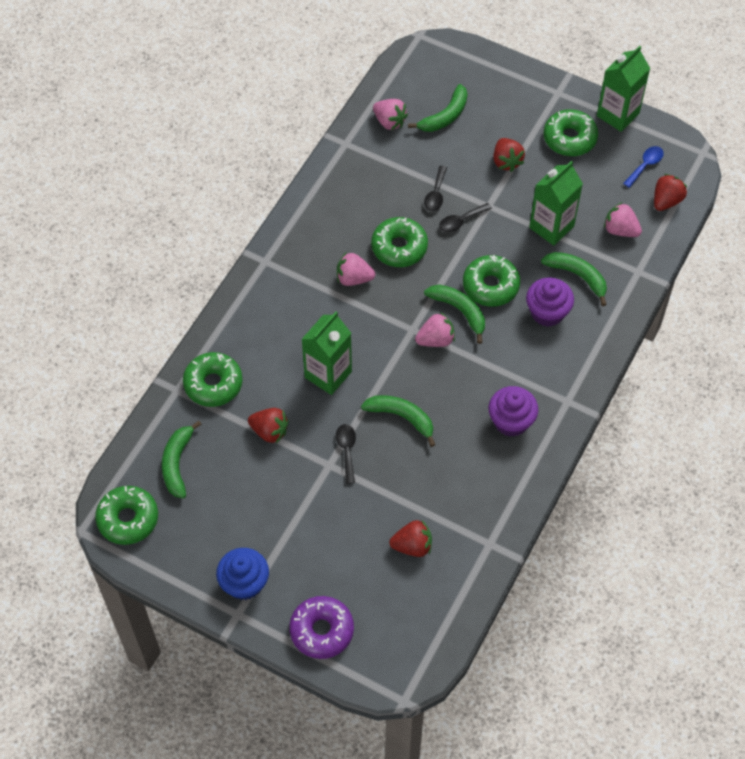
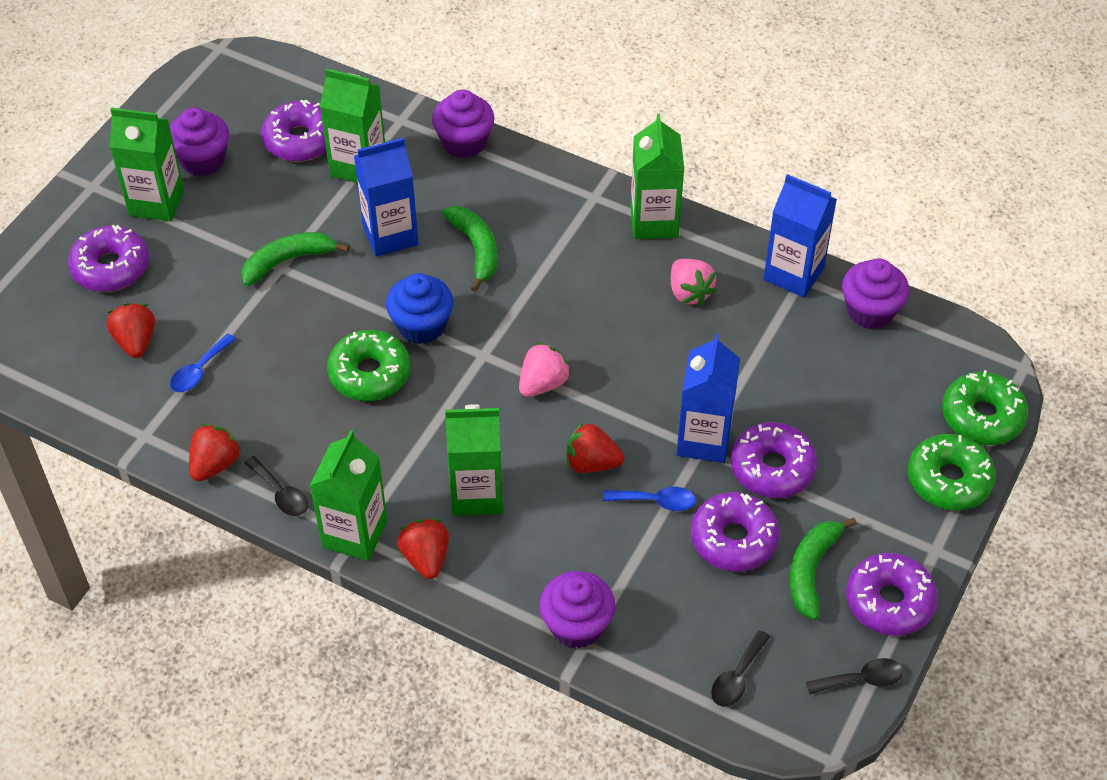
blue carton: 0 -> 3
blue spoon: 1 -> 2
green banana: 5 -> 3
green carton: 3 -> 5
green donut: 5 -> 3
pink strawberry: 4 -> 2
purple cupcake: 2 -> 4
purple donut: 1 -> 5

